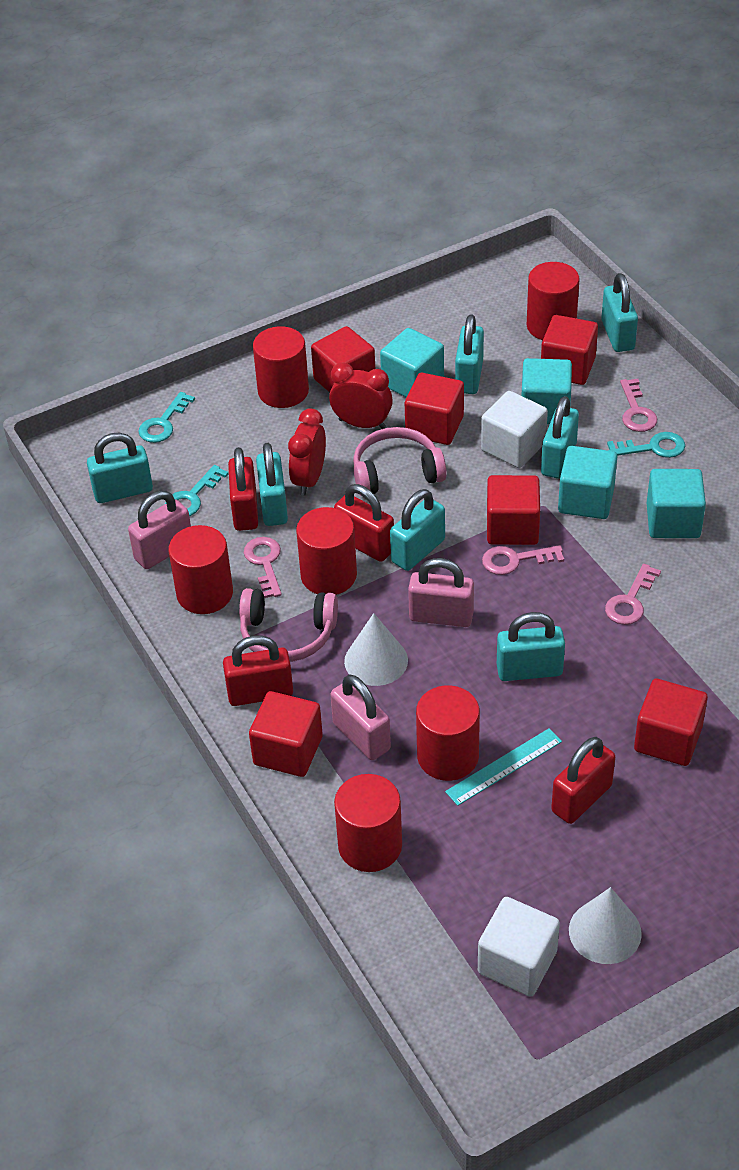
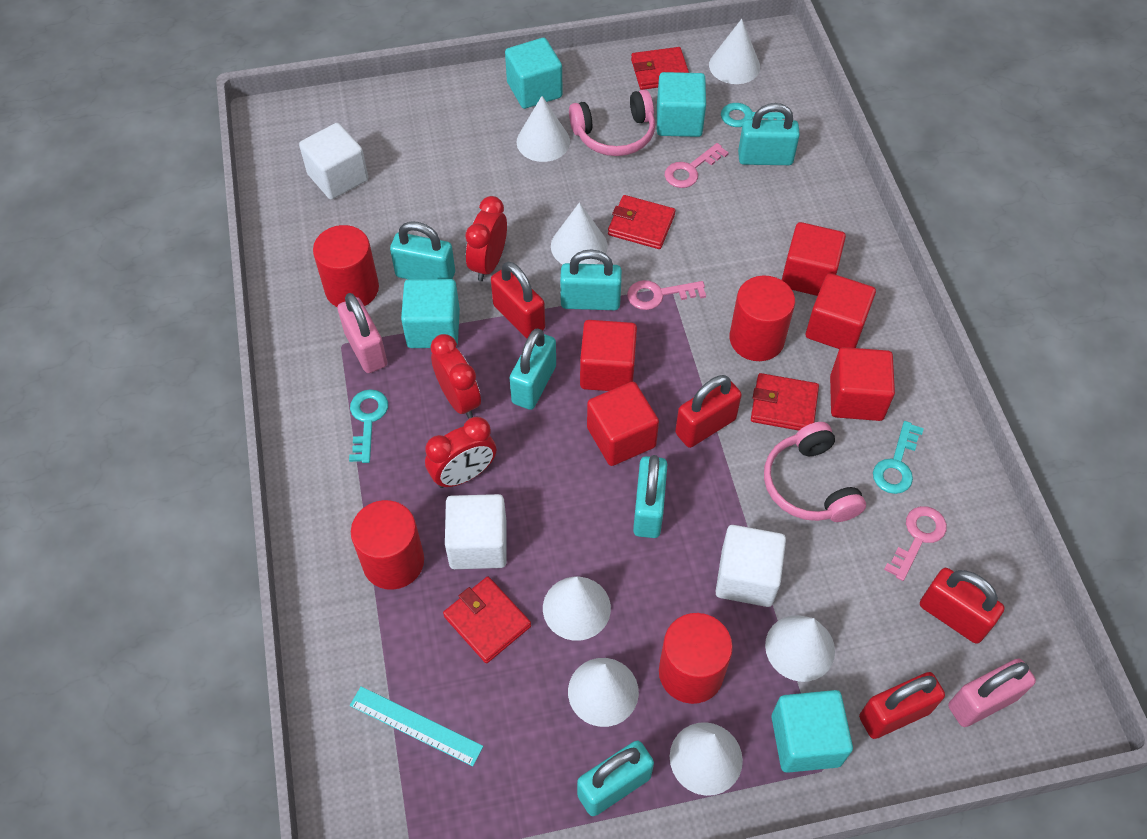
pink key: 4 -> 3
pink padlock: 3 -> 2
red clock: 2 -> 3
red cube: 6 -> 5
red cylinder: 6 -> 4
red wallet: 0 -> 4
turquoise padlock: 7 -> 6
white cone: 2 -> 7
white cube: 2 -> 3

